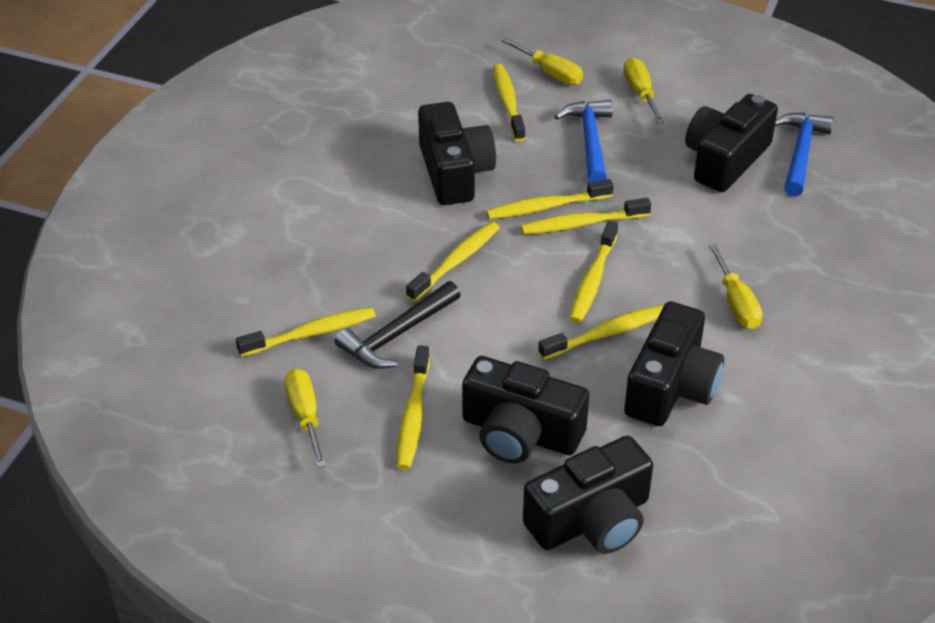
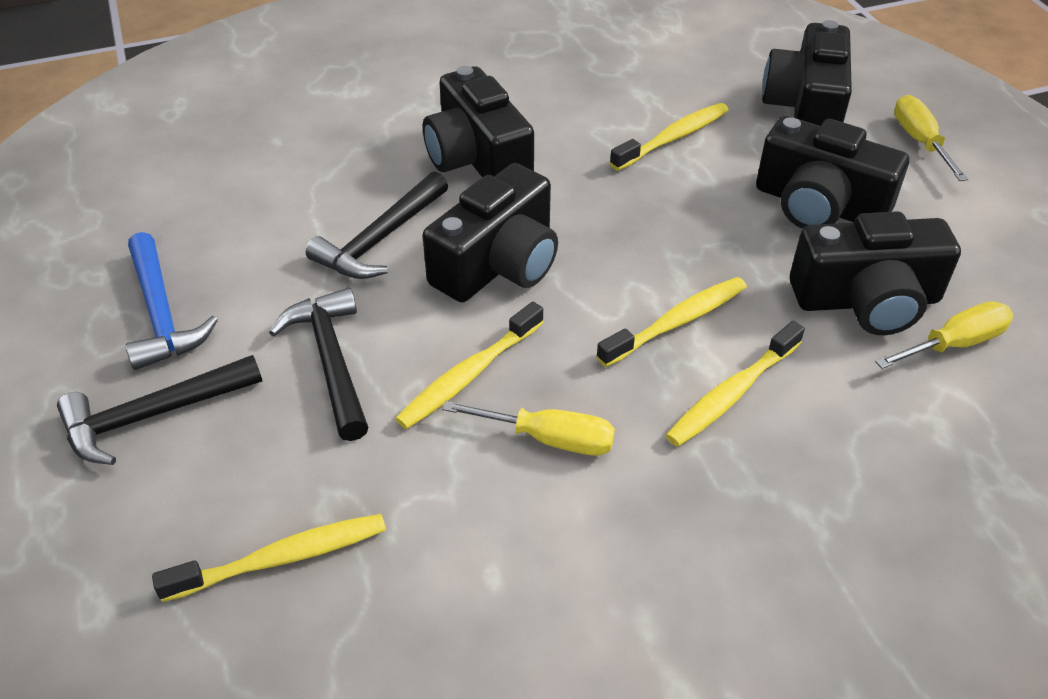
black hammer: 1 -> 3
blue hammer: 2 -> 1
yellow screwdriver: 4 -> 3
yellow toothbrush: 8 -> 5

